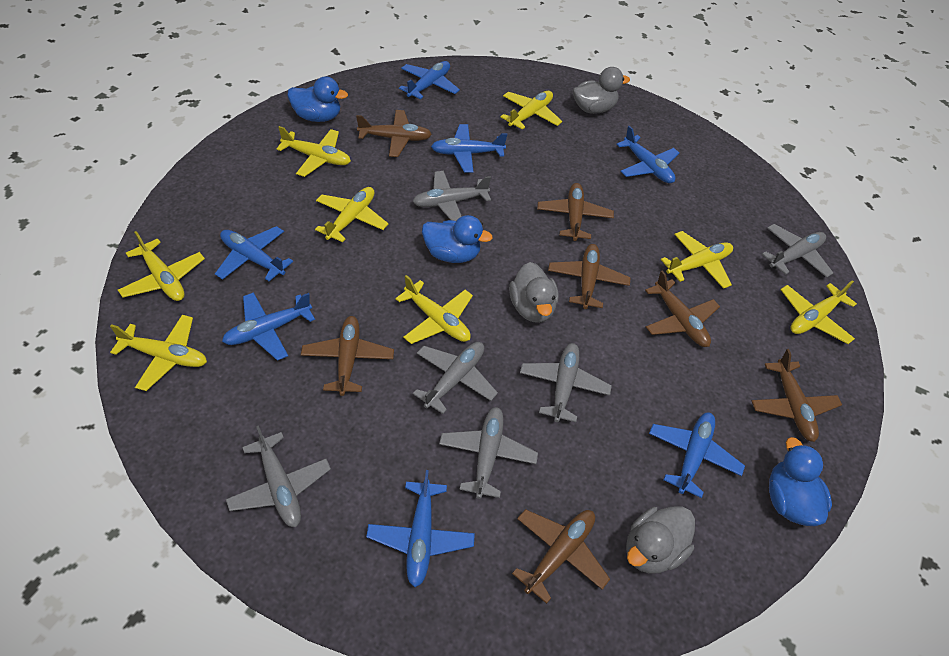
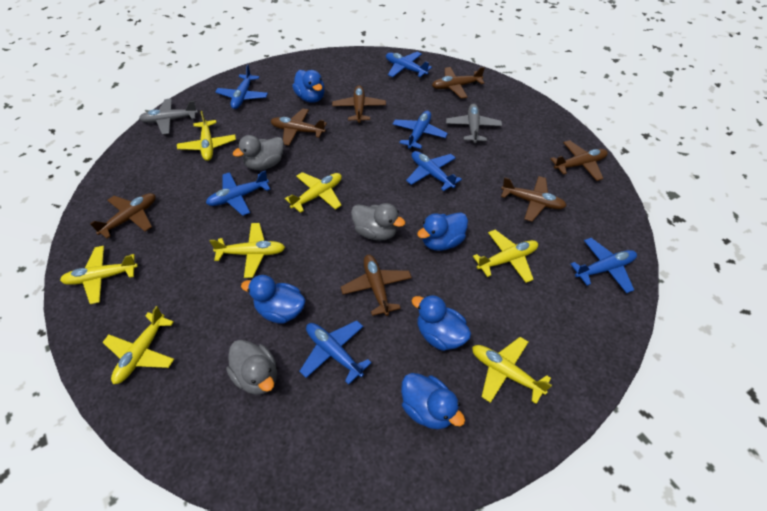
blue duck: 3 -> 5
grey plane: 6 -> 2
yellow plane: 8 -> 7

